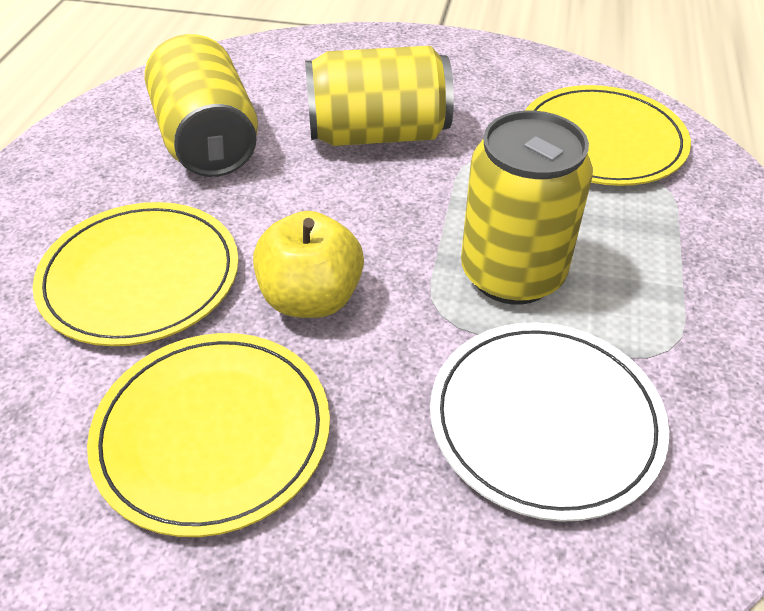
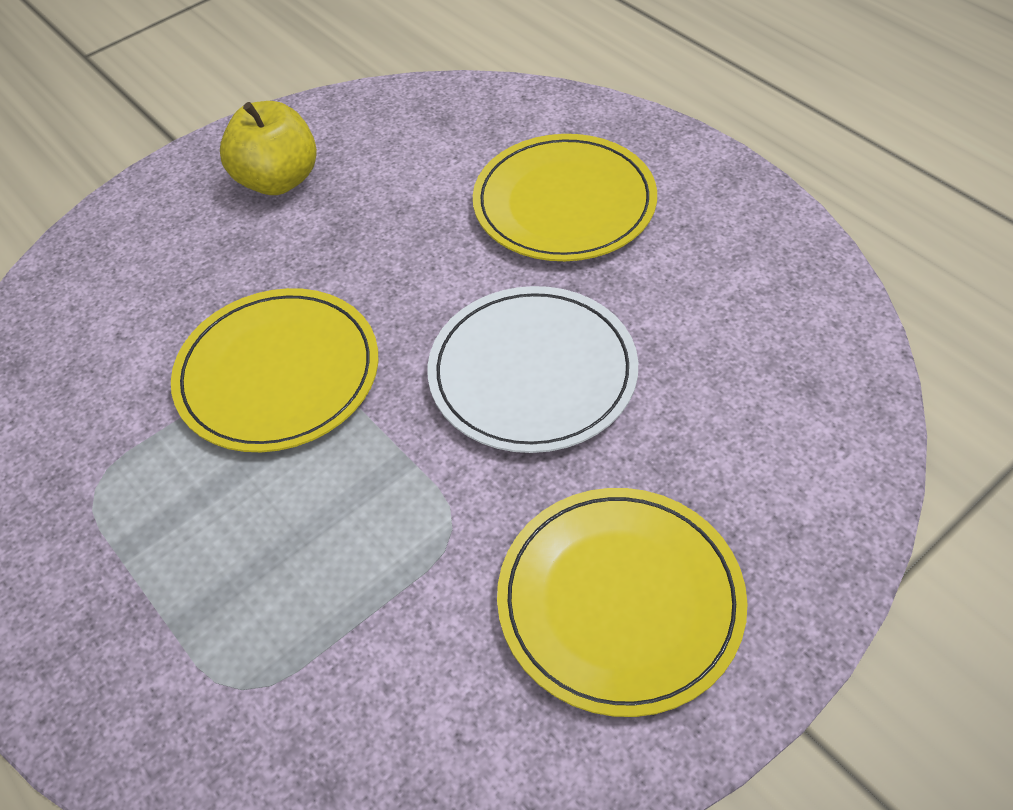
yellow can: 3 -> 0

